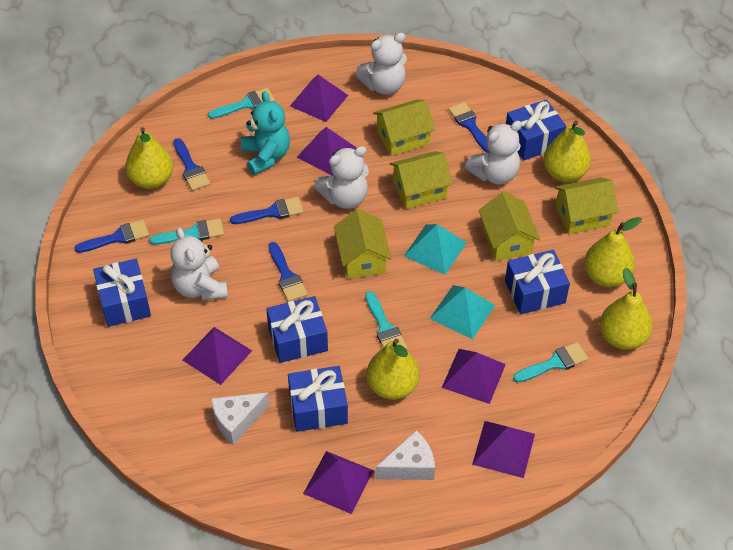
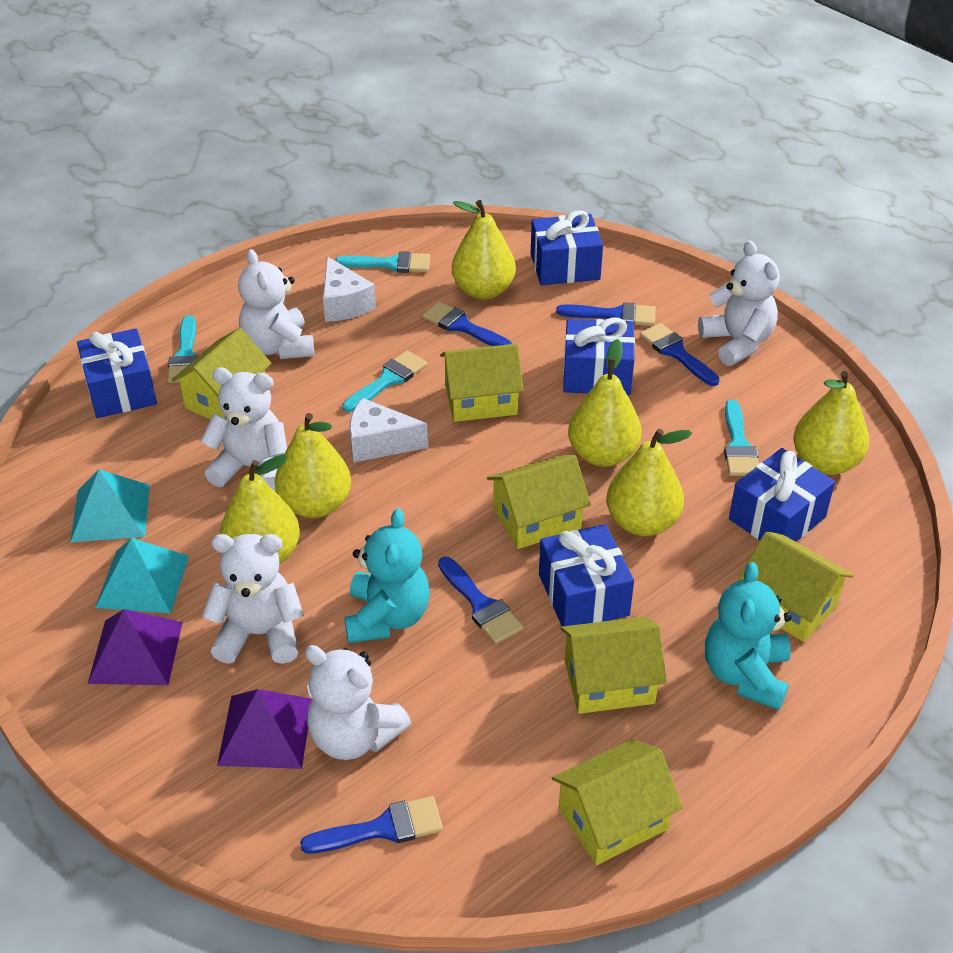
purple pyramid: 6 -> 2
turquoise teddy bear: 1 -> 2
white teddy bear: 4 -> 5
yellow house: 5 -> 6
yellow pear: 5 -> 6

